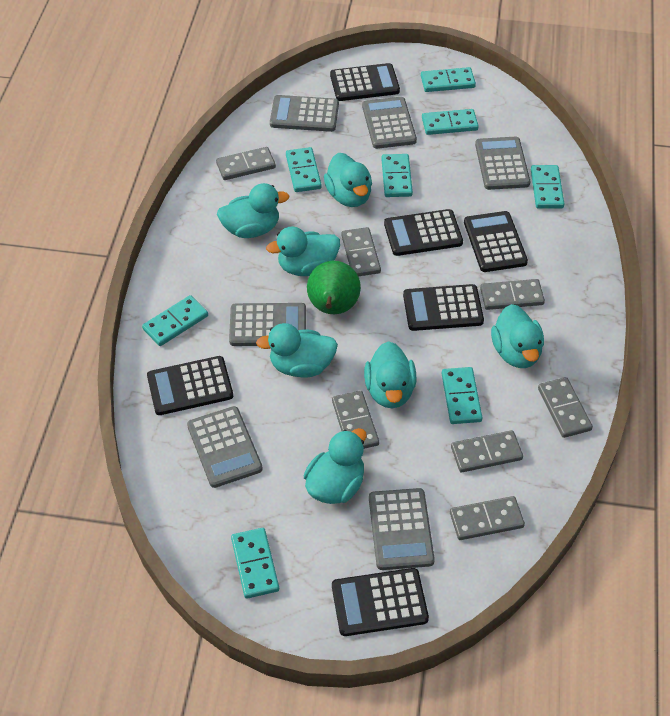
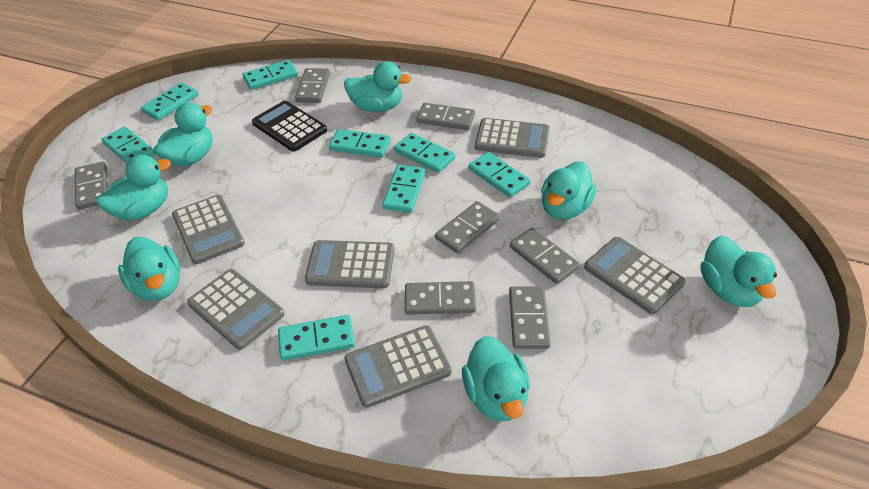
black calculator: 6 -> 1
green pear: 1 -> 0

